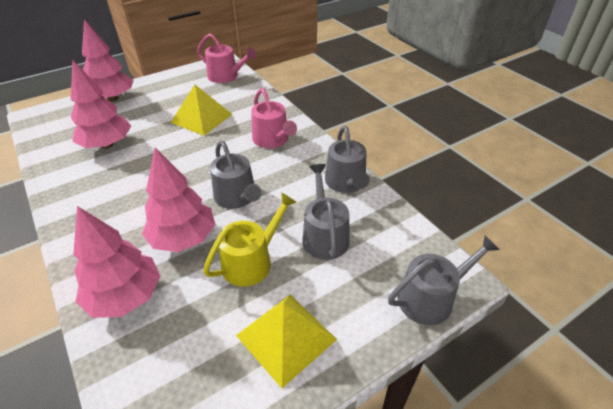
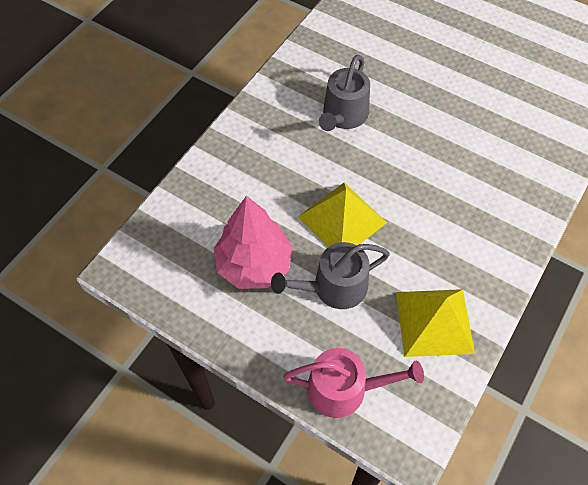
grey watering can: 4 -> 2
pink tree: 4 -> 1
pink watering can: 2 -> 1
yellow watering can: 1 -> 0

